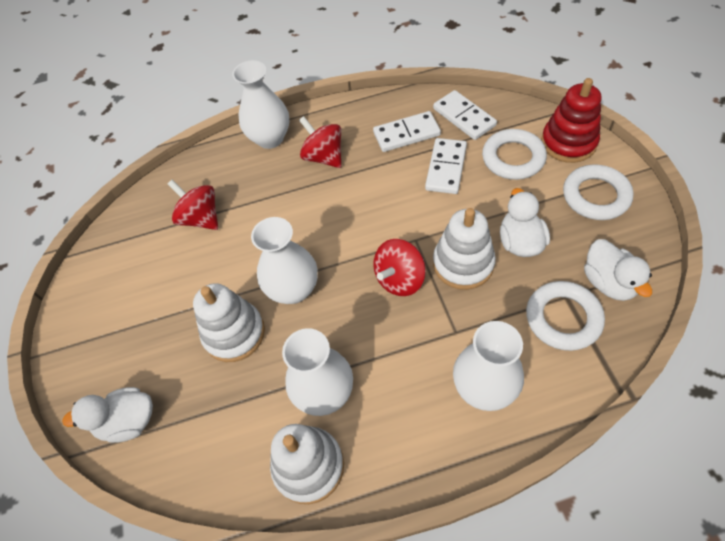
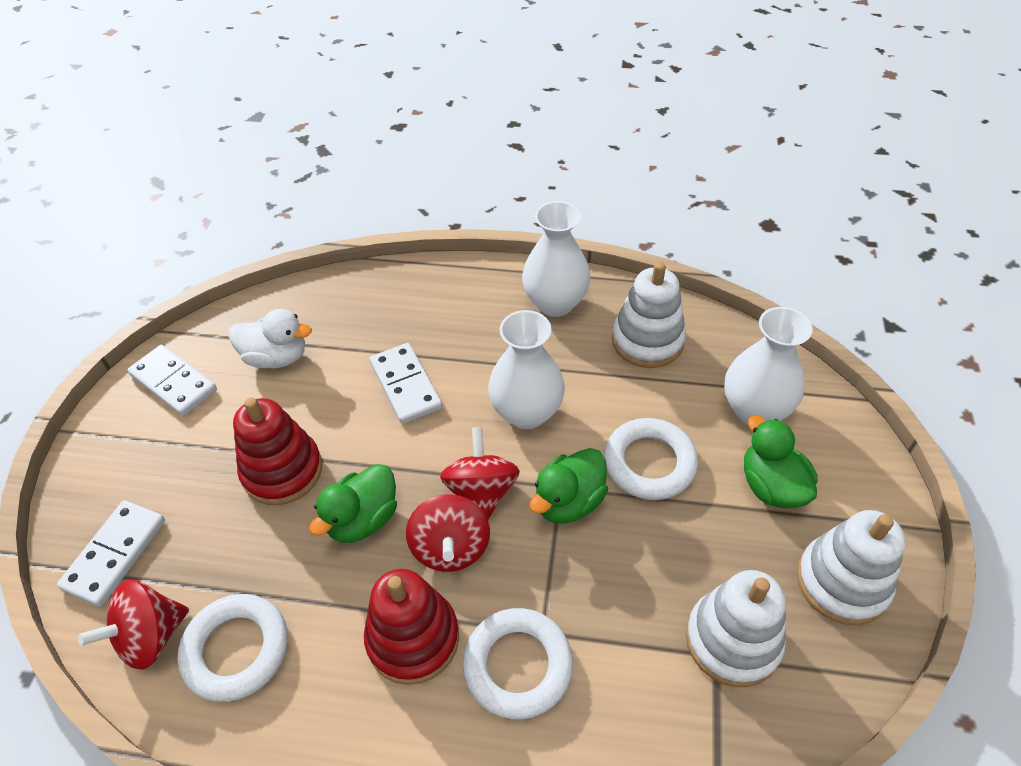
green duck: 0 -> 3
red stacking toy: 1 -> 2
white duck: 3 -> 1
white vase: 4 -> 3

